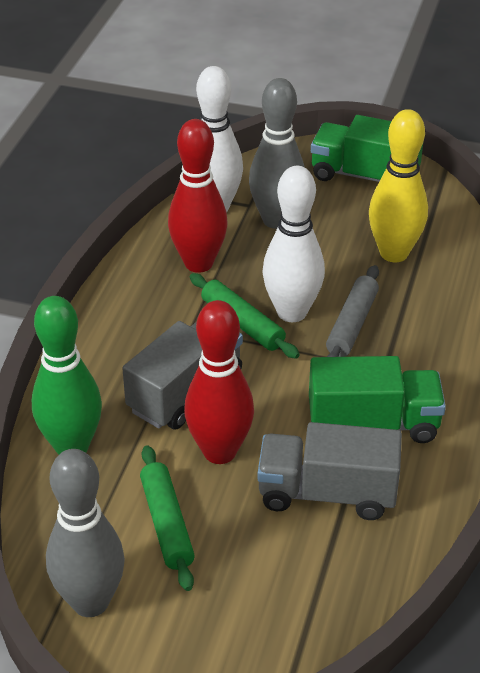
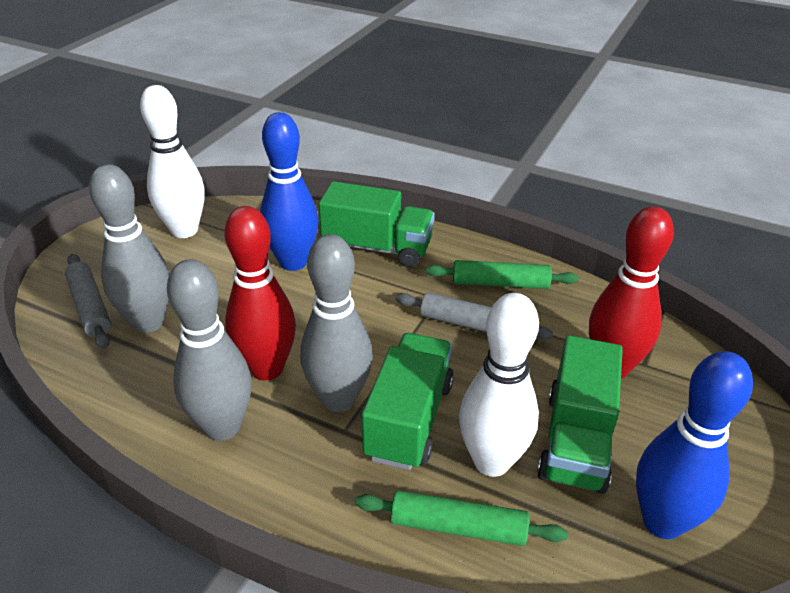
blue bowling pin: 0 -> 2
green bowling pin: 1 -> 0
green truck: 2 -> 3
grey bowling pin: 2 -> 3
grey rolling pin: 1 -> 2
grey truck: 2 -> 0
yellow bowling pin: 1 -> 0

